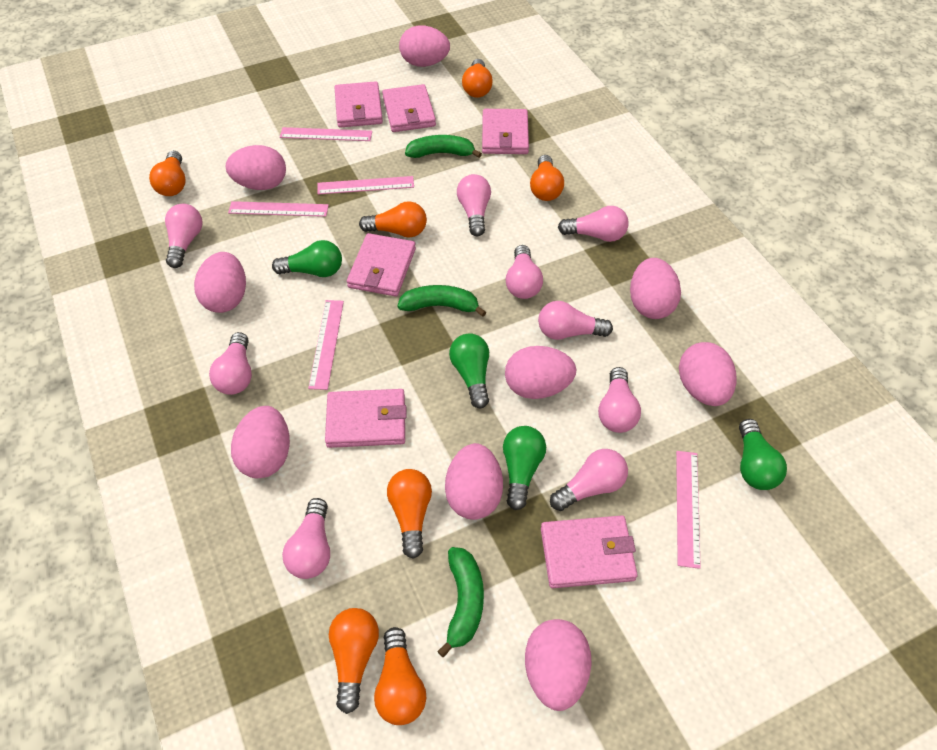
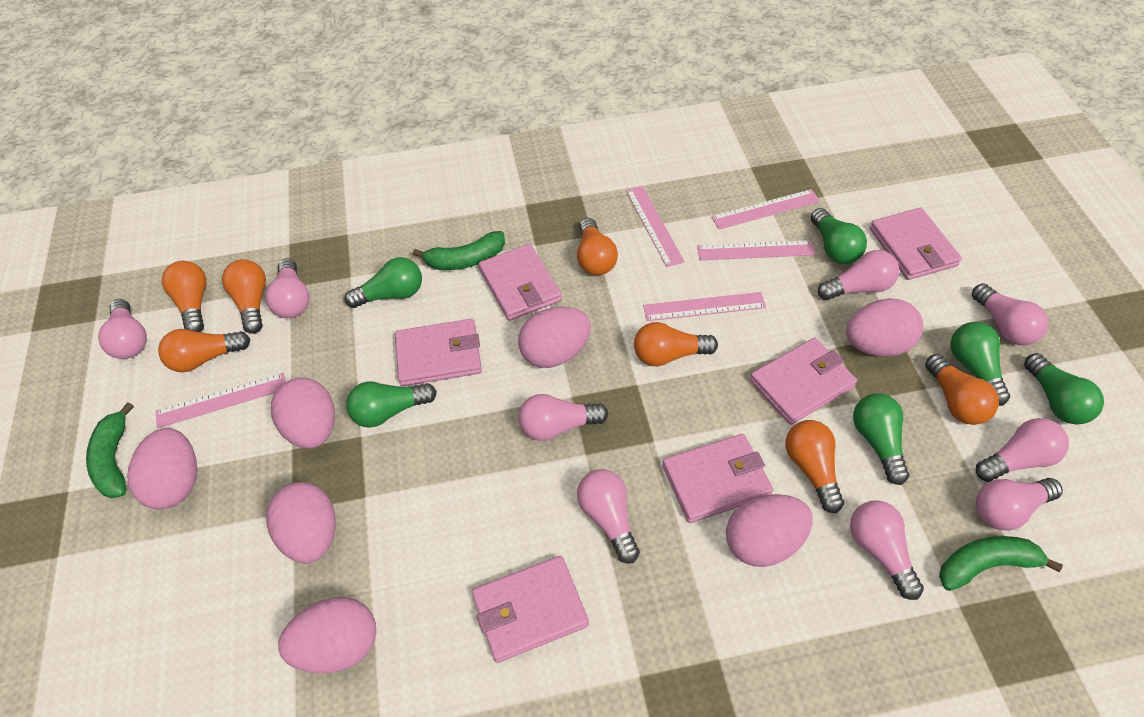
green light bulb: 4 -> 6
pink egg: 9 -> 7

